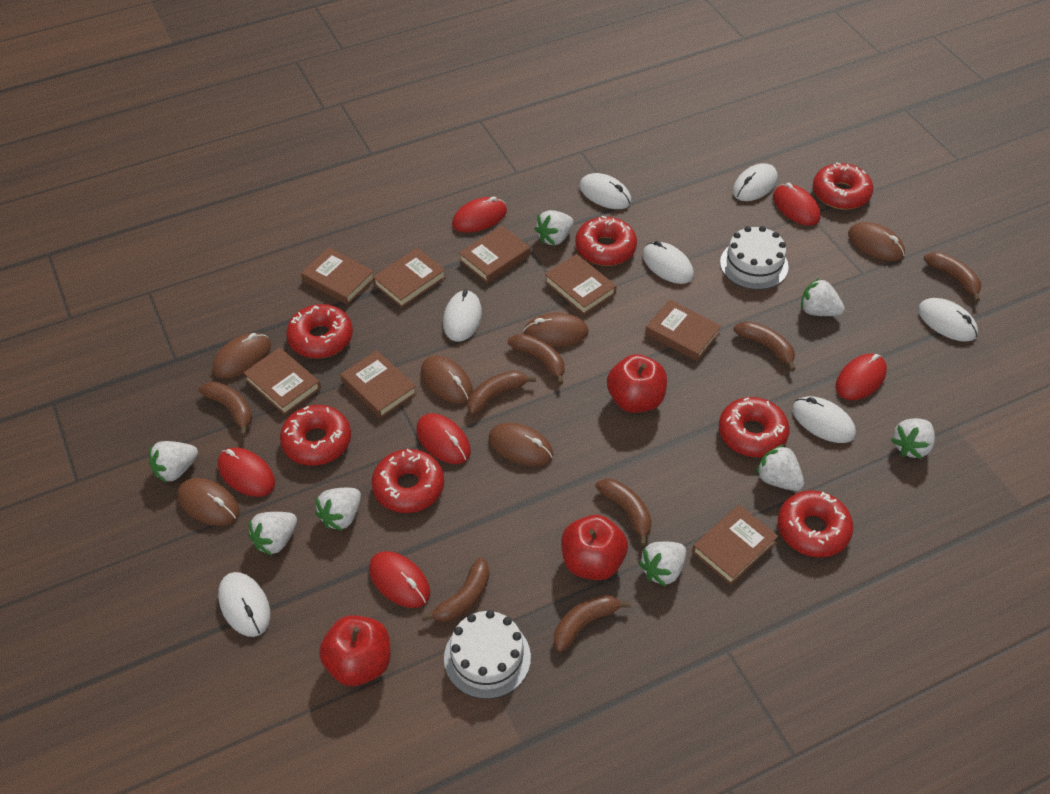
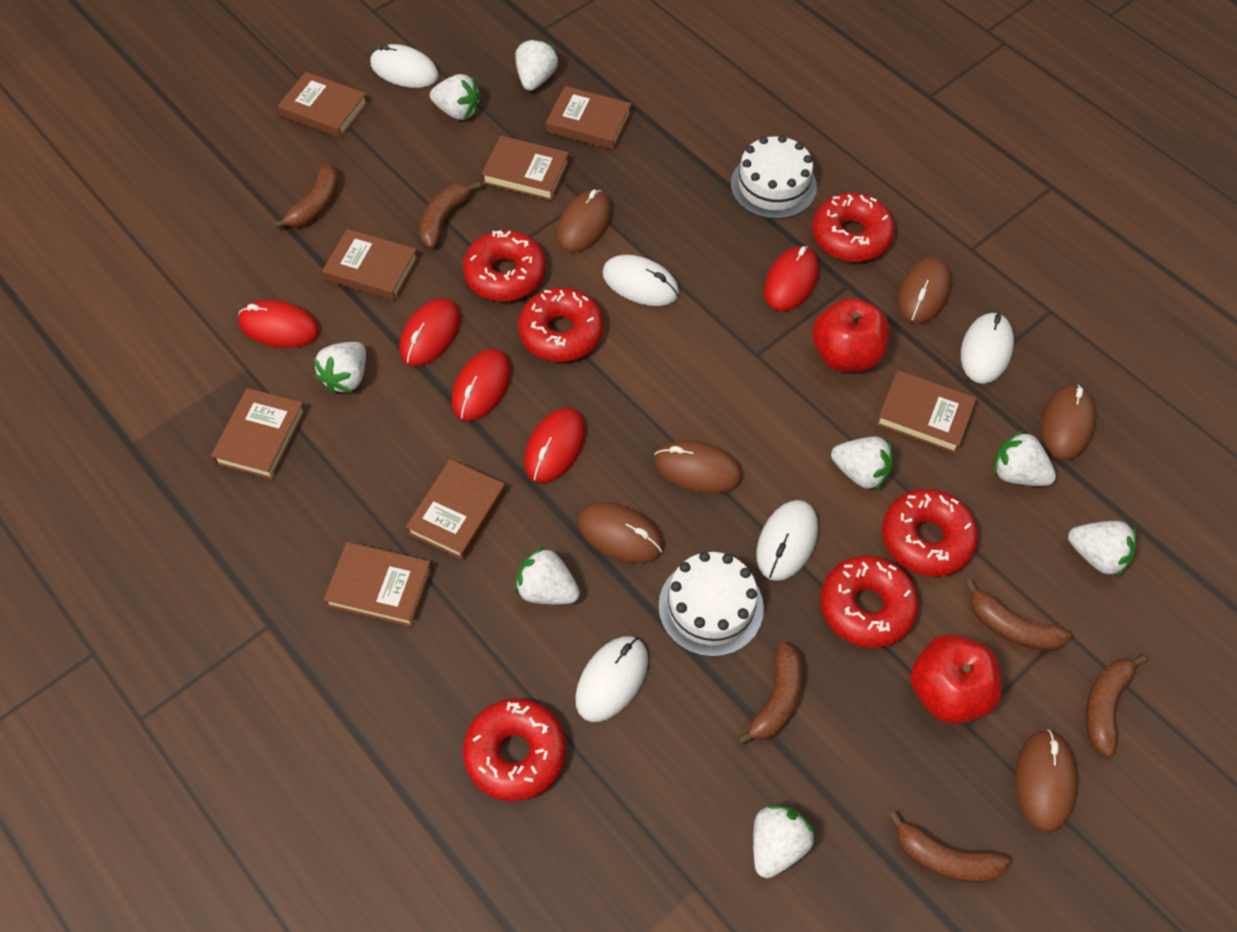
brown banana: 8 -> 6
red apple: 3 -> 2
red donut: 7 -> 6
red mouse: 6 -> 5
white mouse: 7 -> 5

